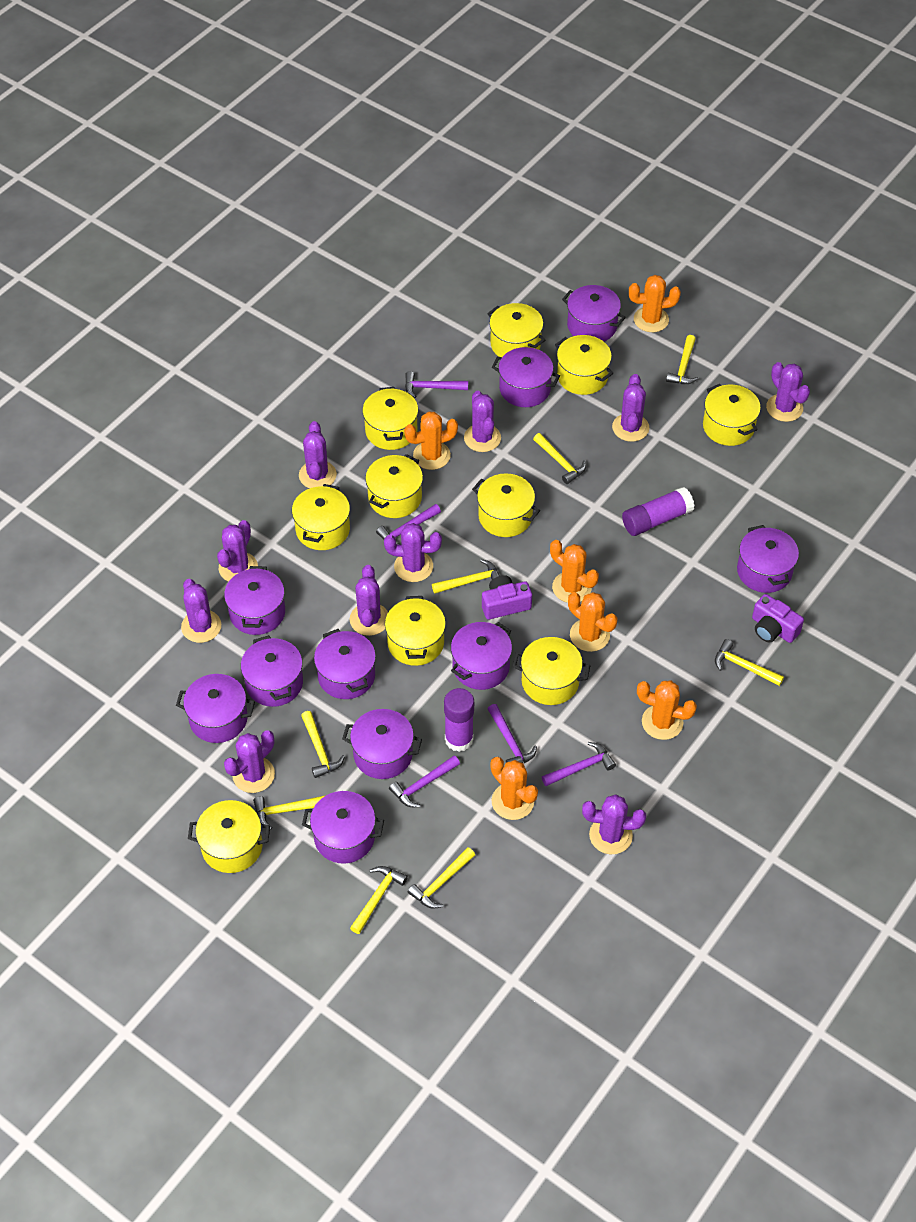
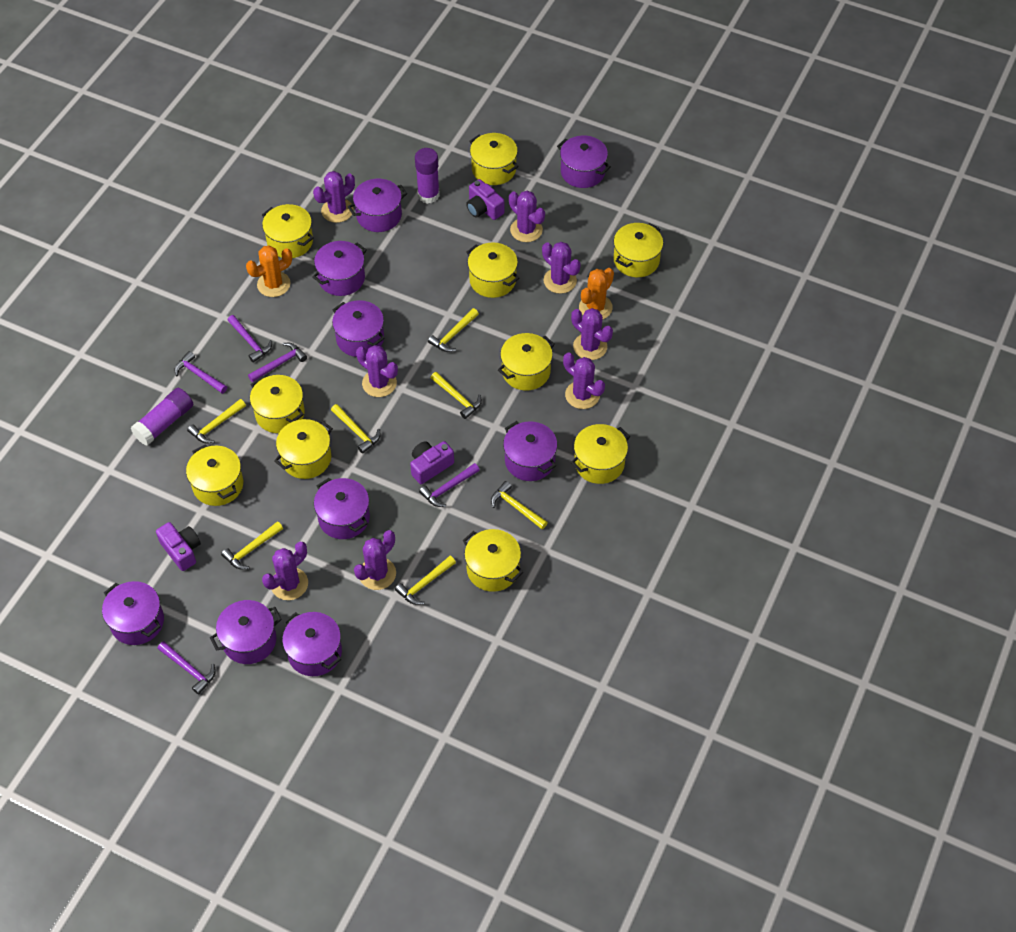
orange cactus: 6 -> 2
purple cactus: 10 -> 8
purple camera: 2 -> 3
purple pot: 10 -> 9
yellow hammer: 8 -> 7

